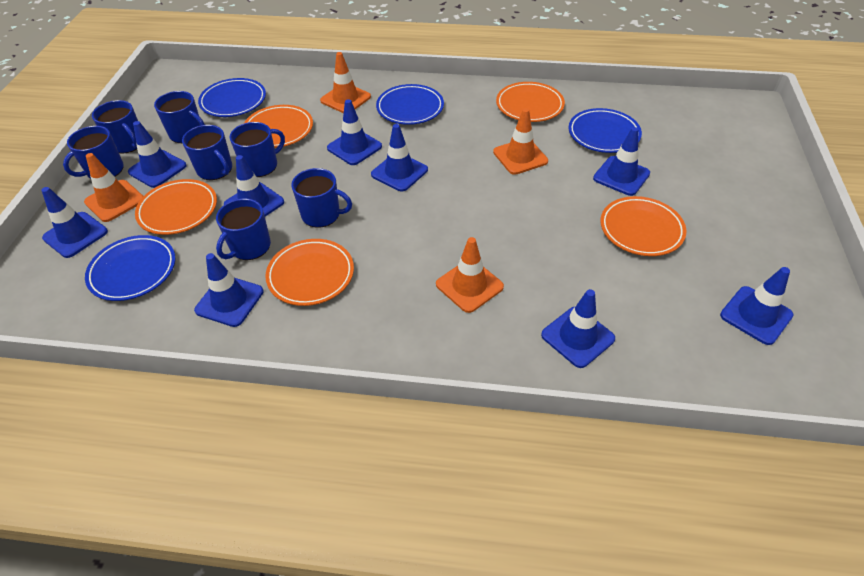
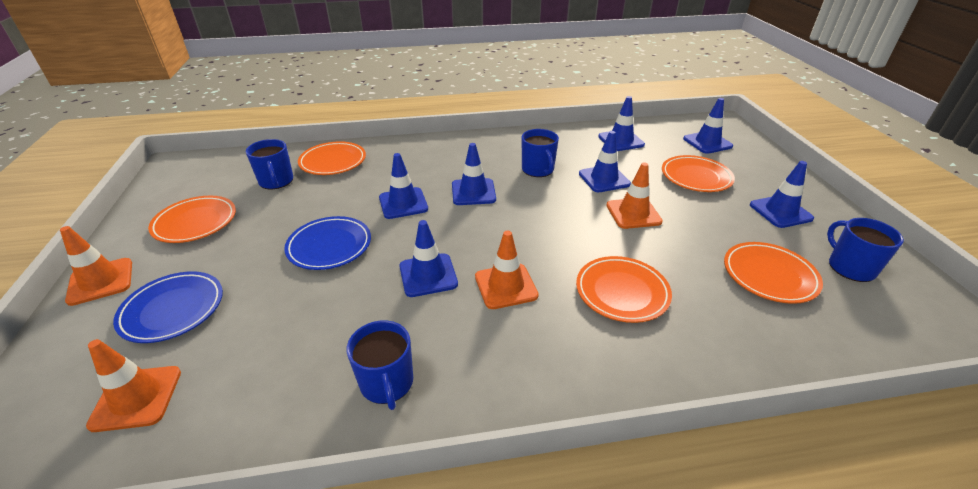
blue mug: 7 -> 4
blue plate: 4 -> 2
blue traffic cone: 9 -> 7

